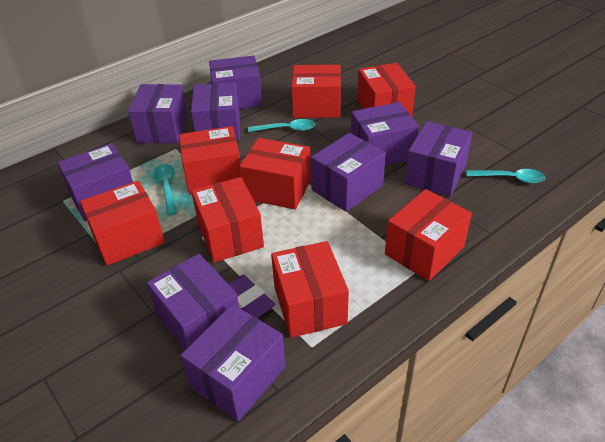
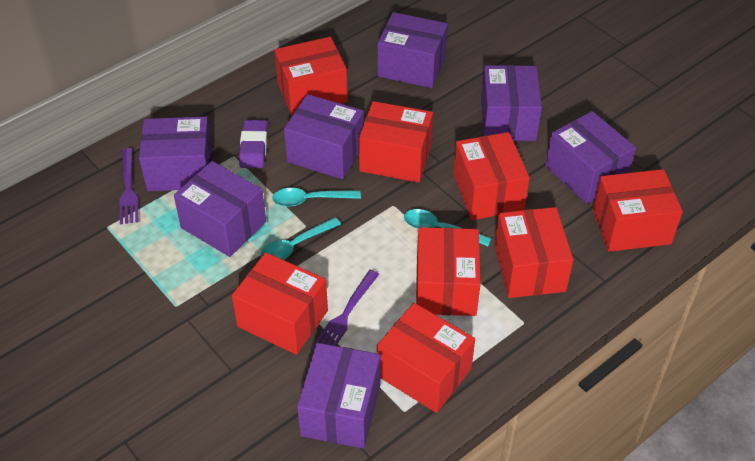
purple box: 9 -> 7
purple fork: 0 -> 2

